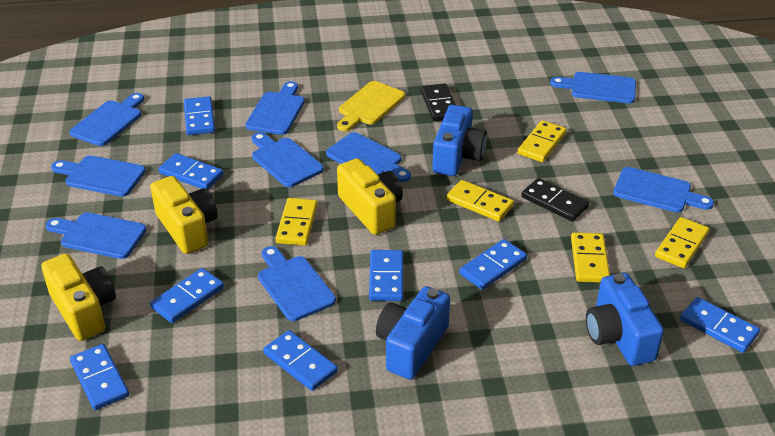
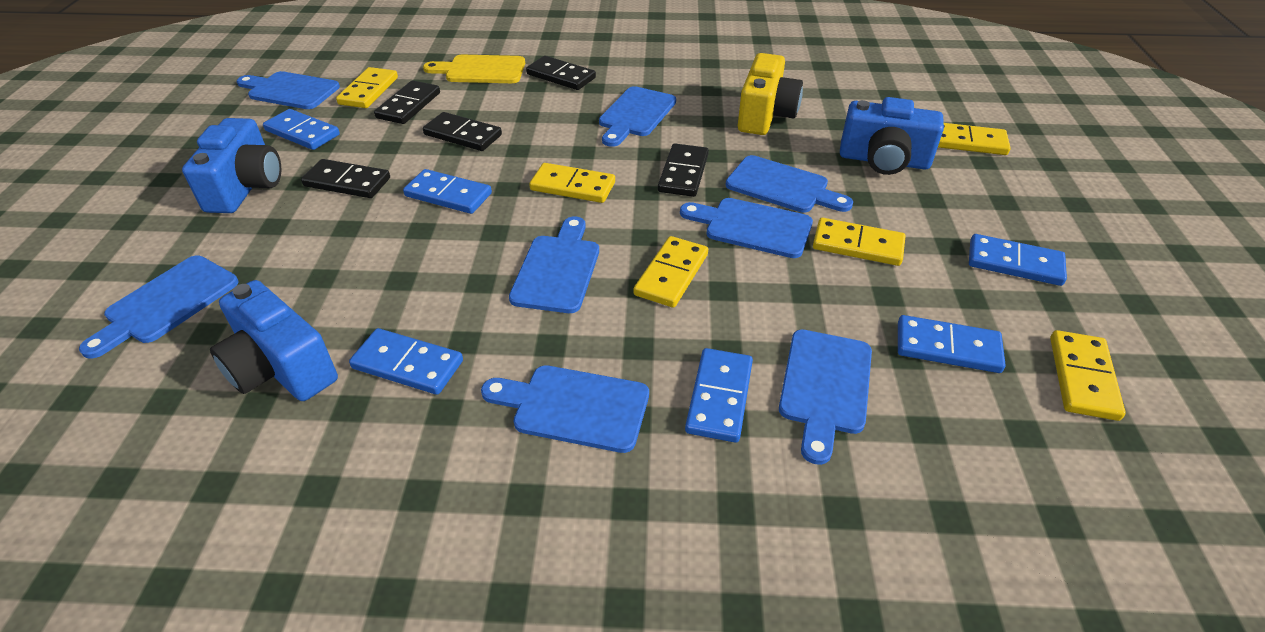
black domino: 2 -> 5
blue cutting board: 9 -> 8
blue domino: 8 -> 6
yellow camera: 3 -> 1
yellow domino: 5 -> 6

